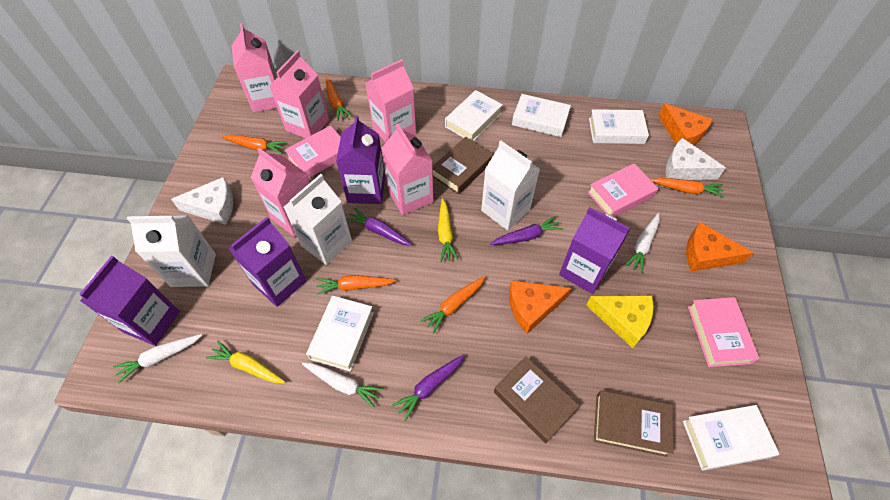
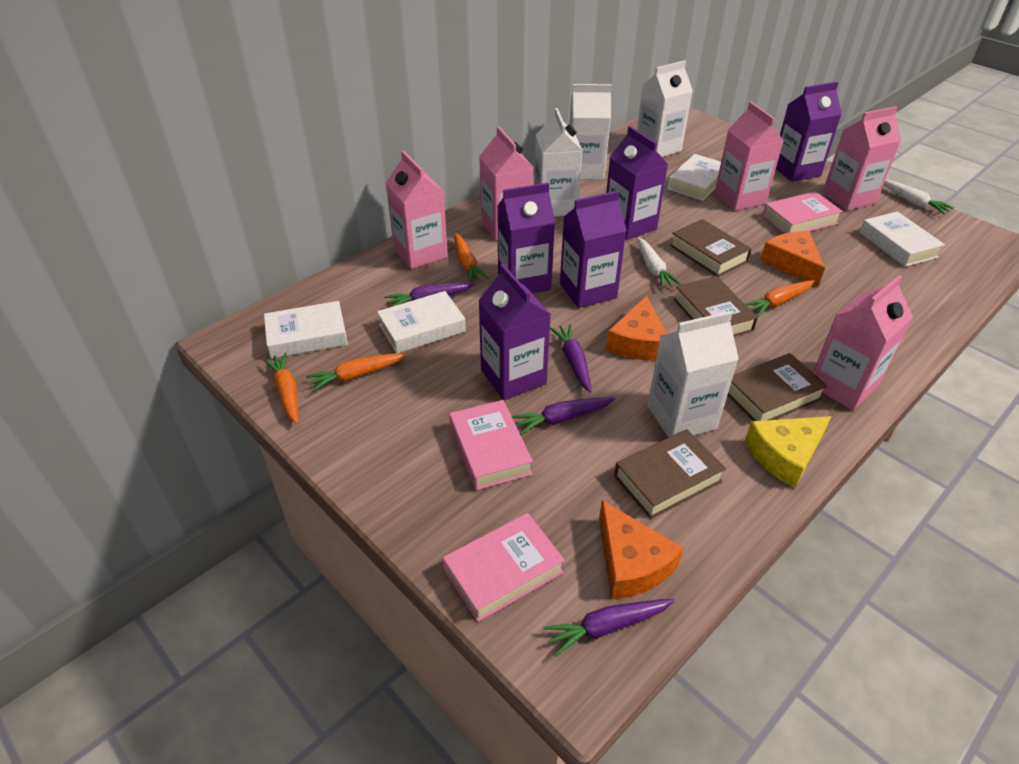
brown book: 3 -> 4
orange carrot: 5 -> 4
purple carrot: 3 -> 4
purple carton: 4 -> 5
white book: 5 -> 4
white carrot: 3 -> 2
white carton: 3 -> 4
white cheese: 2 -> 0
yellow carrot: 2 -> 0

